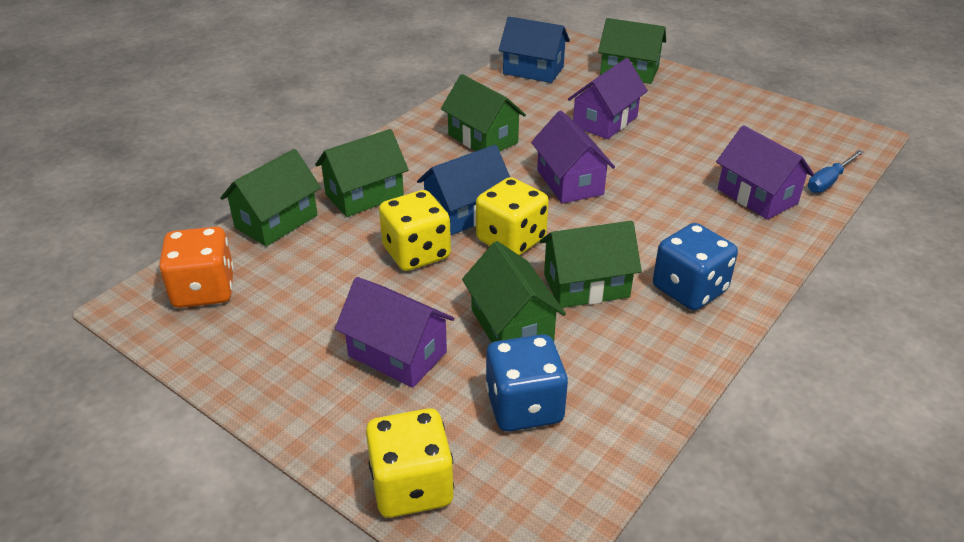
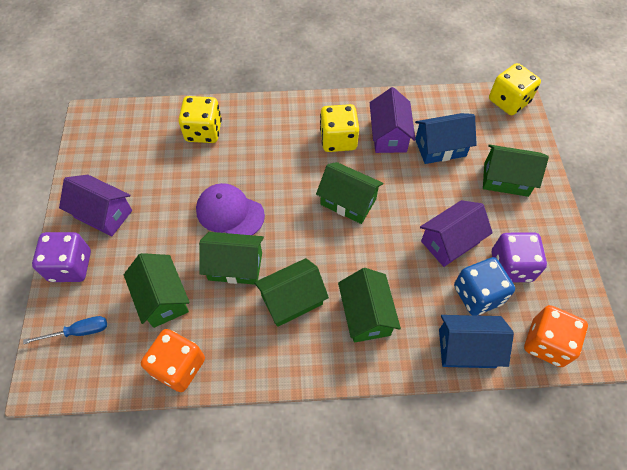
blue dice: 2 -> 1
orange dice: 1 -> 2
purple cap: 0 -> 1
purple dice: 0 -> 2
purple house: 4 -> 3

